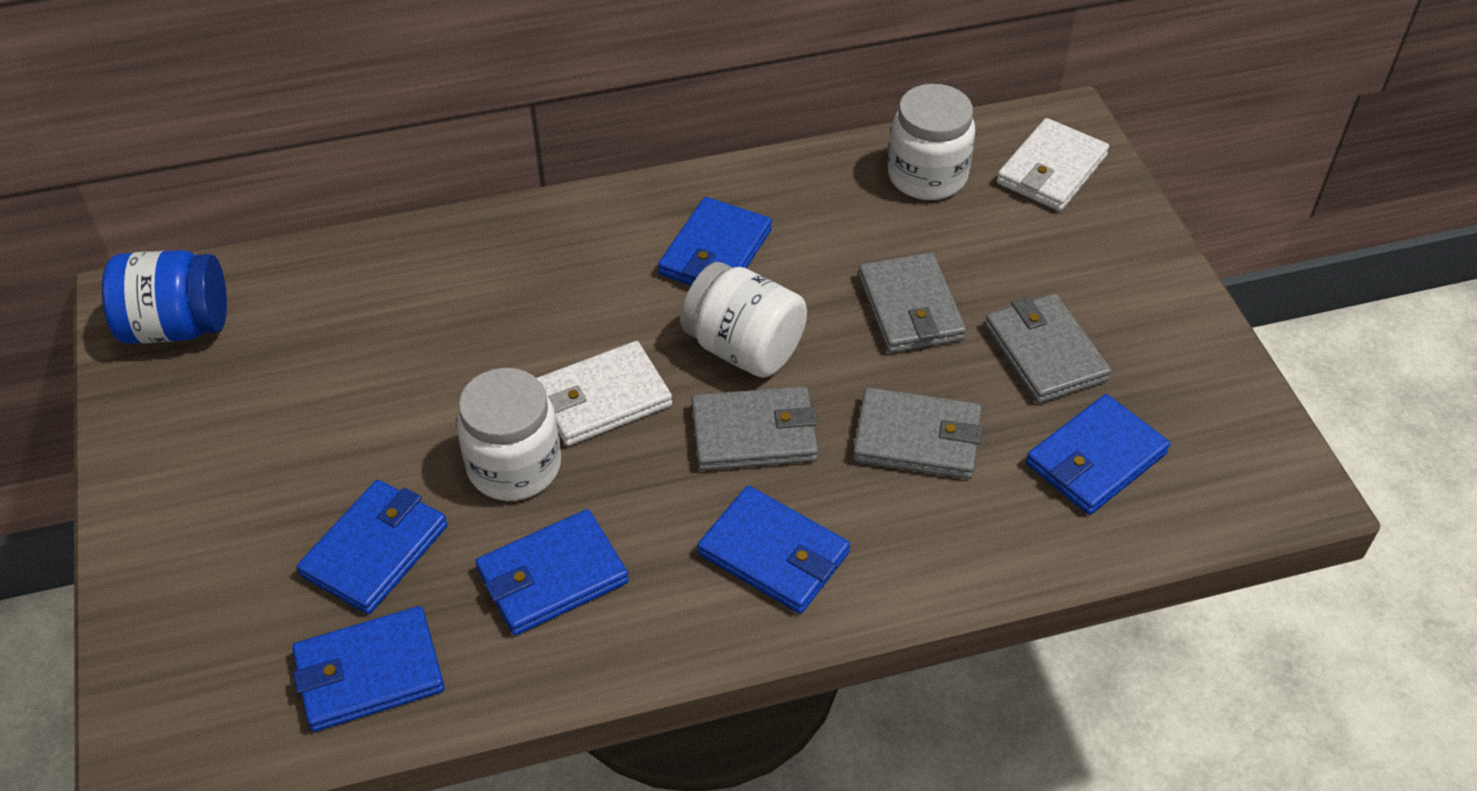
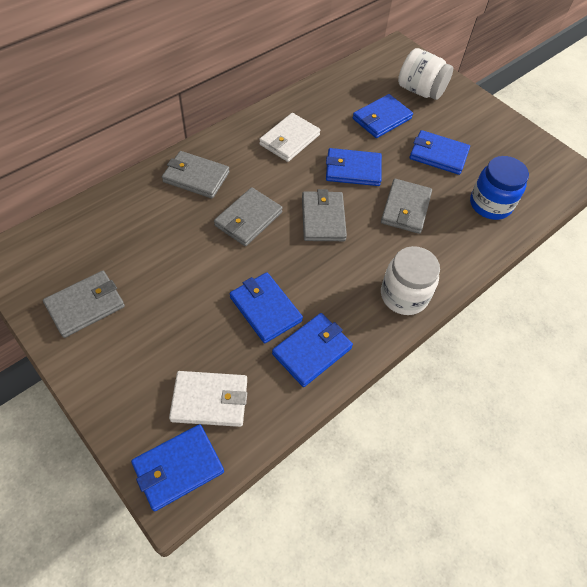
grey wallet: 4 -> 5
white jar: 3 -> 2

